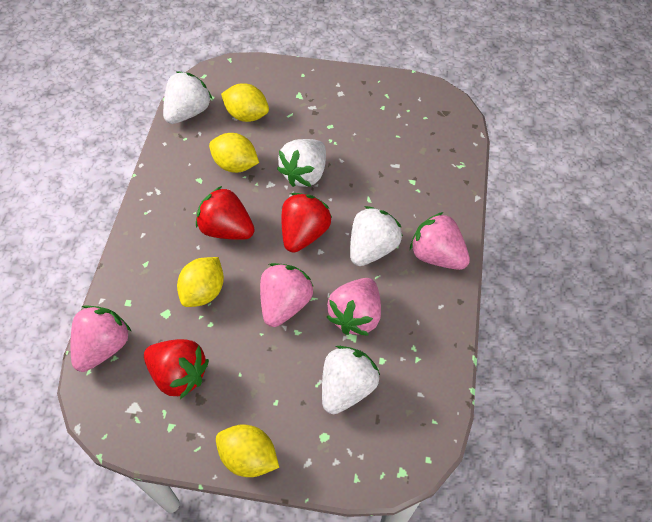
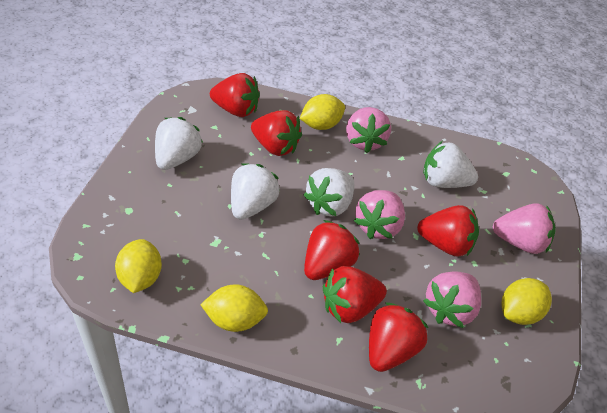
red strawberry: 3 -> 6

